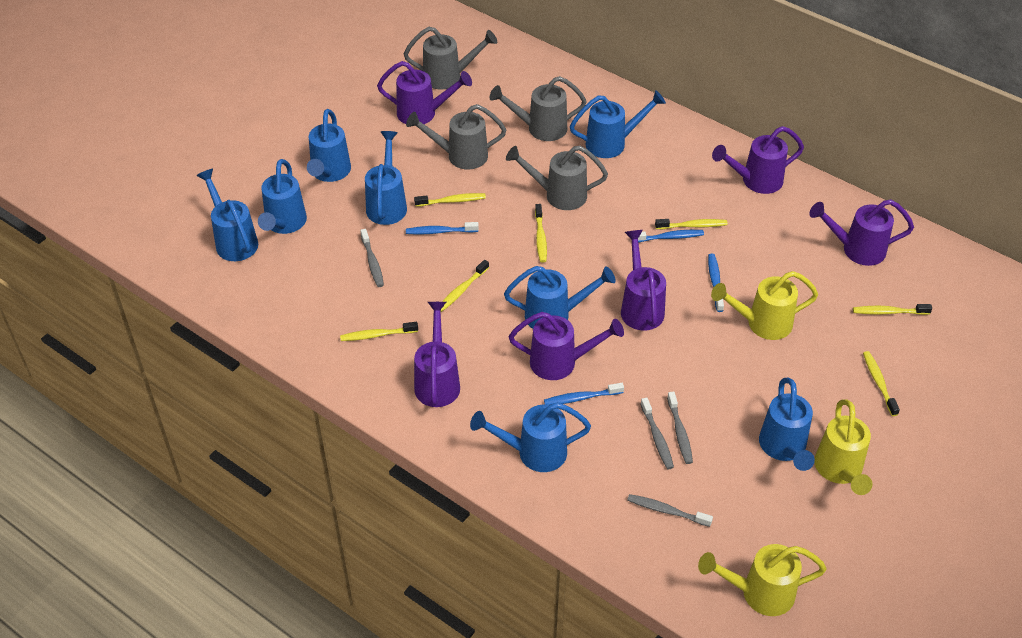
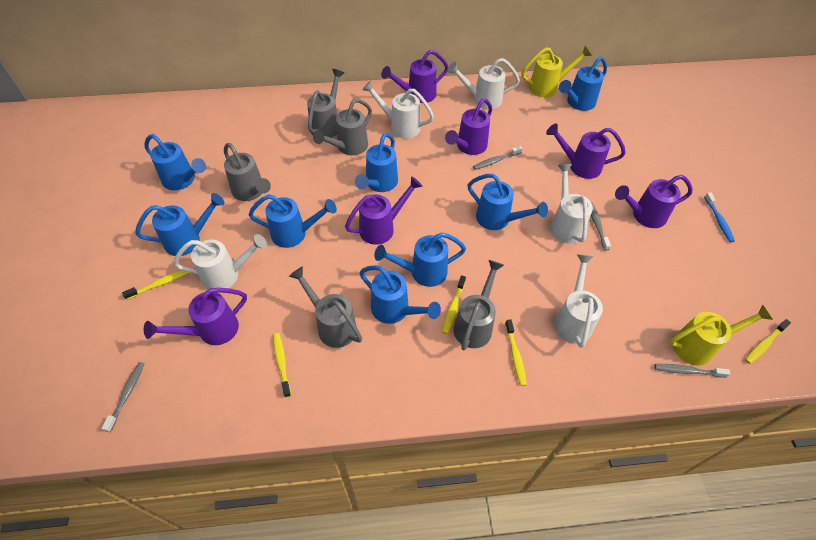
blue toothbrush: 4 -> 1
grey watering can: 4 -> 5
white watering can: 0 -> 5
yellow toothbrush: 7 -> 5
yellow watering can: 3 -> 2

